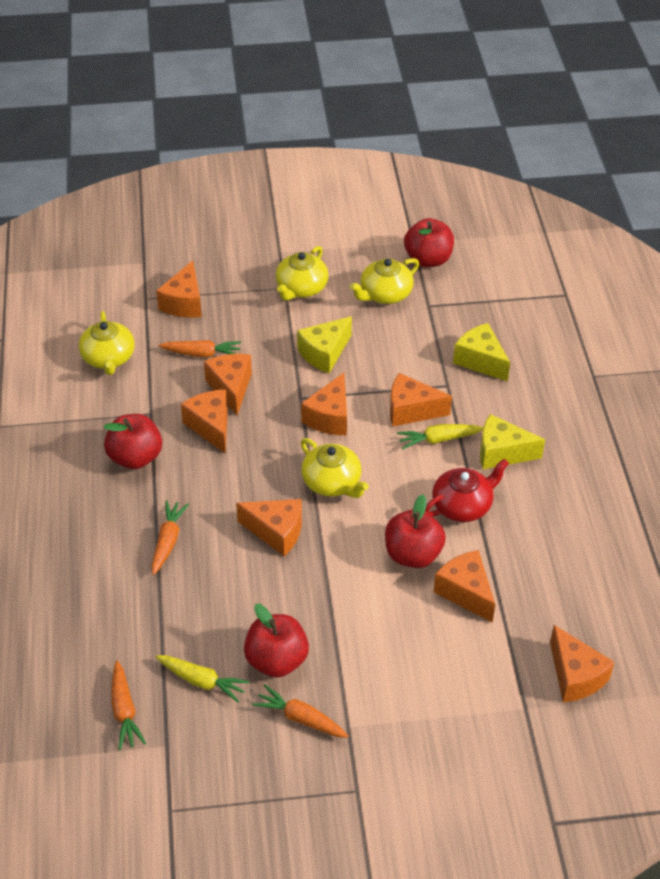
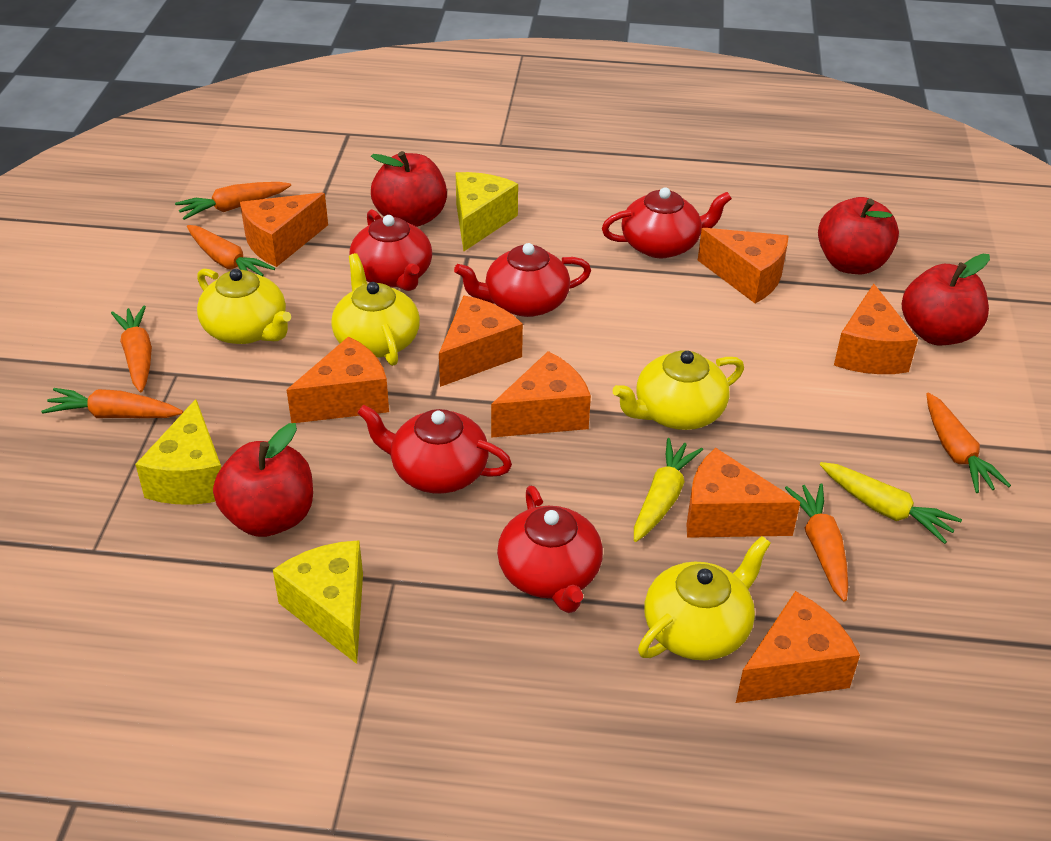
orange carrot: 4 -> 6
red teapot: 1 -> 5

